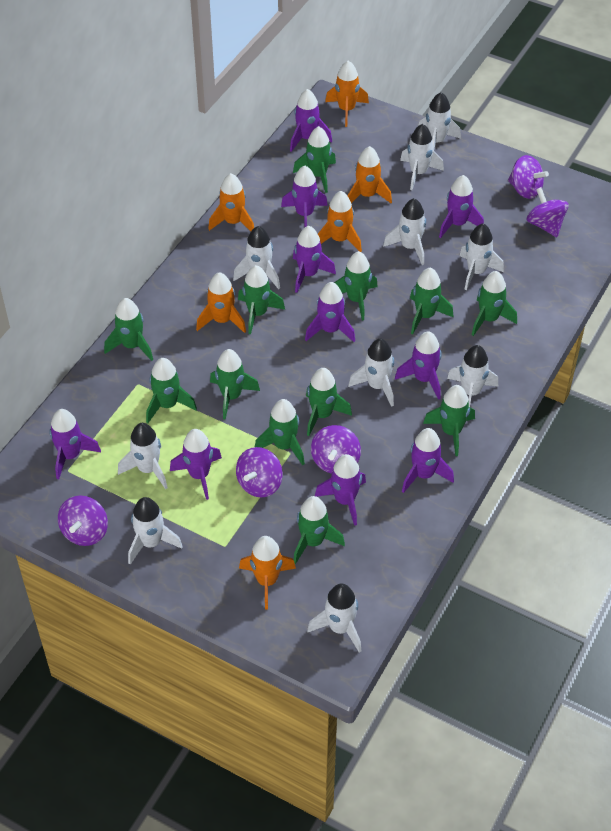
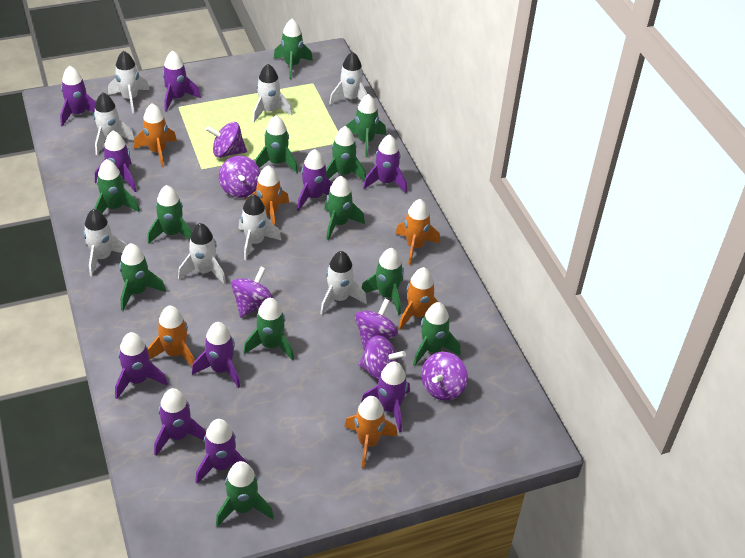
purple spinning top: 5 -> 6
white rocket: 10 -> 8

